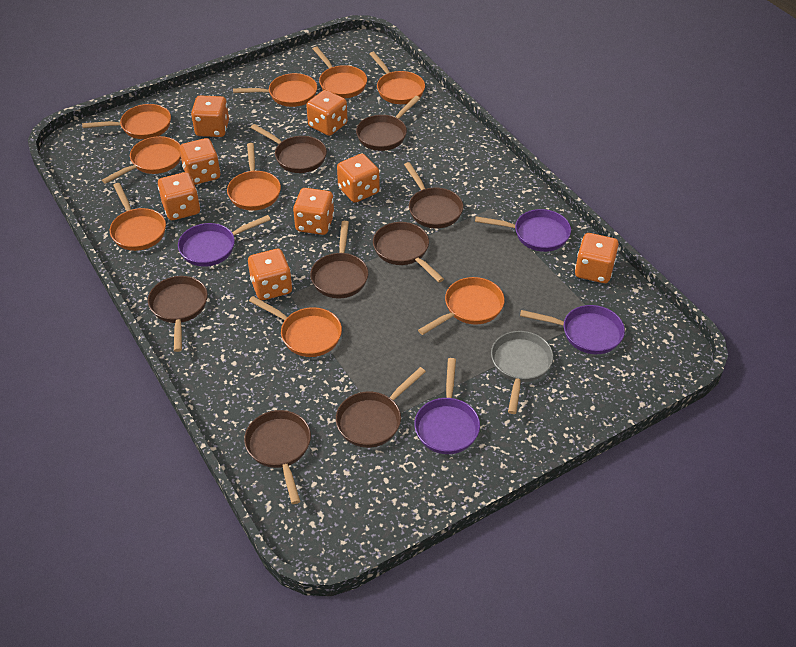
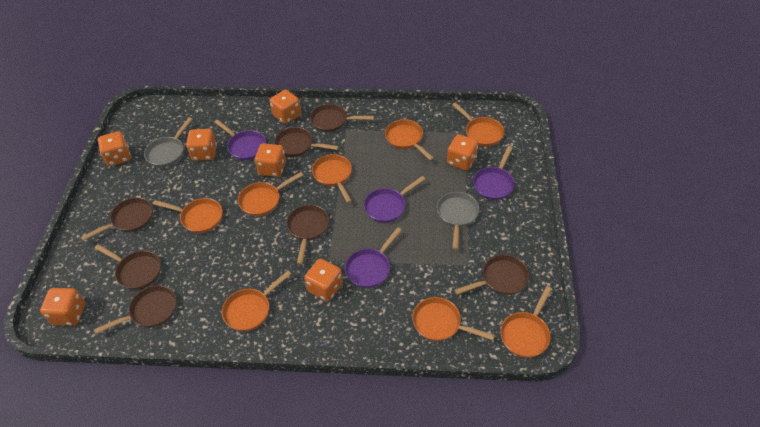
brown pan: 8 -> 7
grey pan: 1 -> 2
orange dice: 8 -> 7
orange pan: 9 -> 8

